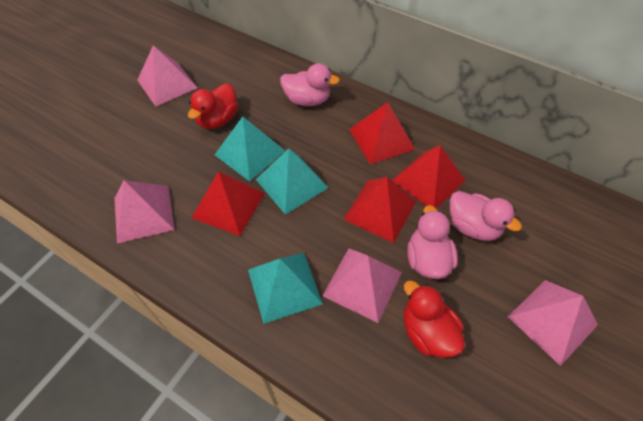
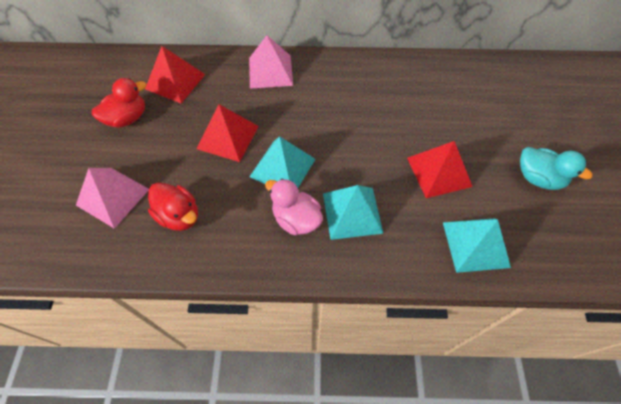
pink duck: 3 -> 1
pink pyramid: 4 -> 2
red pyramid: 4 -> 3
turquoise duck: 0 -> 1

